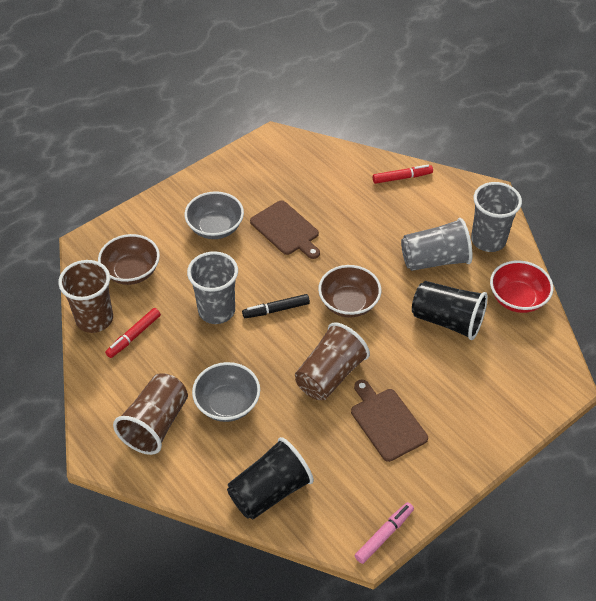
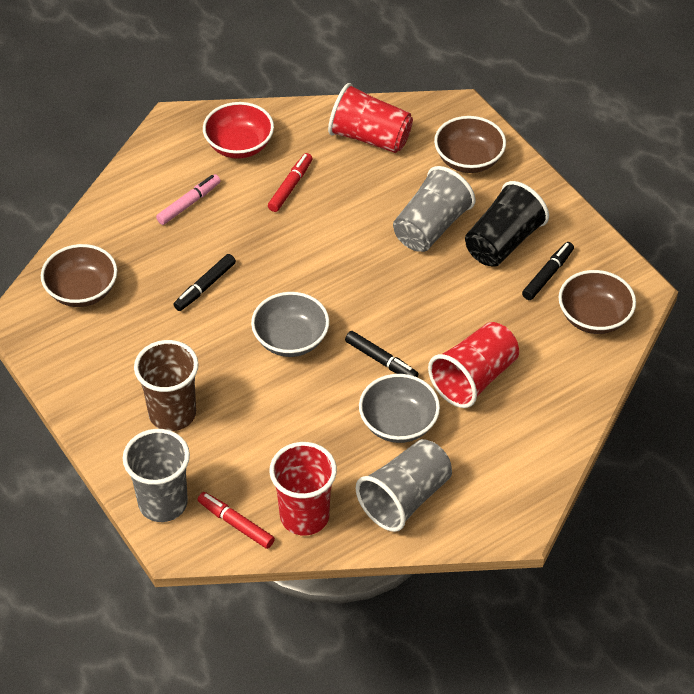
black cup: 2 -> 1
black marker: 1 -> 3
brown bowl: 2 -> 3
brown cup: 3 -> 1
brown cutting board: 2 -> 0
red cup: 0 -> 3

